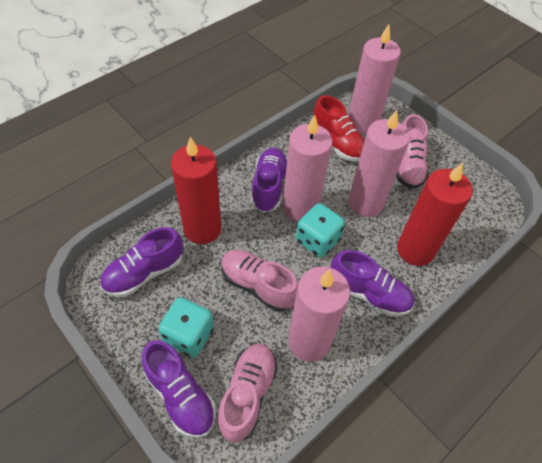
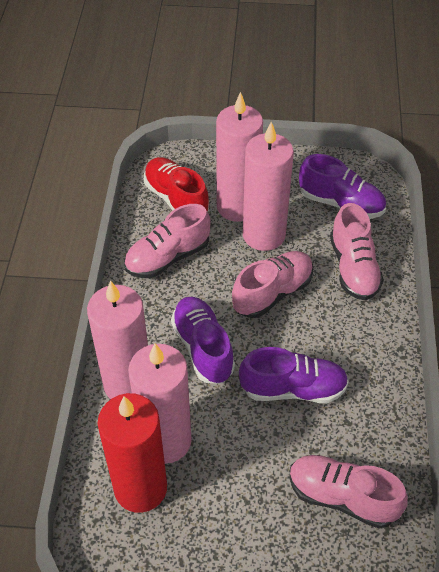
pink shoe: 3 -> 4
purple shoe: 4 -> 3
red candle: 2 -> 1
turquoise dice: 2 -> 0

